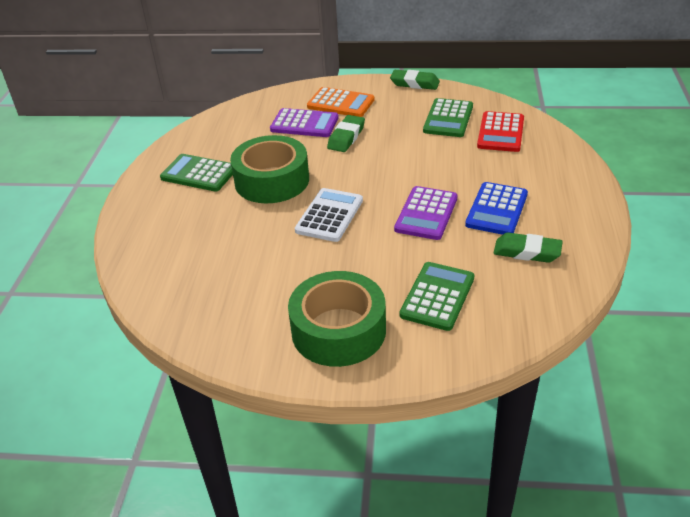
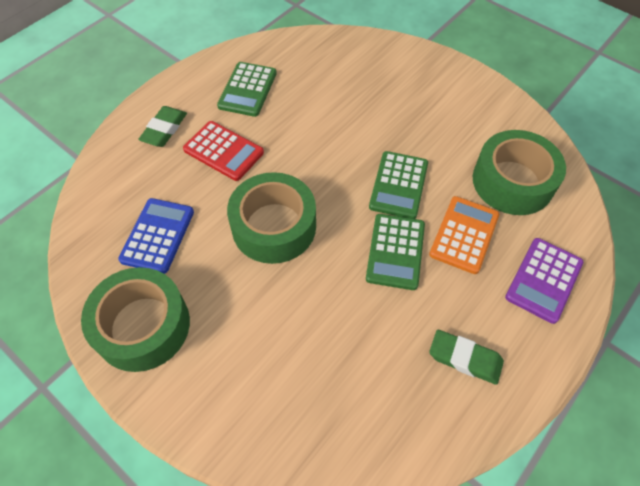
green eraser: 3 -> 2
green tape: 2 -> 3
purple calculator: 2 -> 1
white calculator: 1 -> 0

